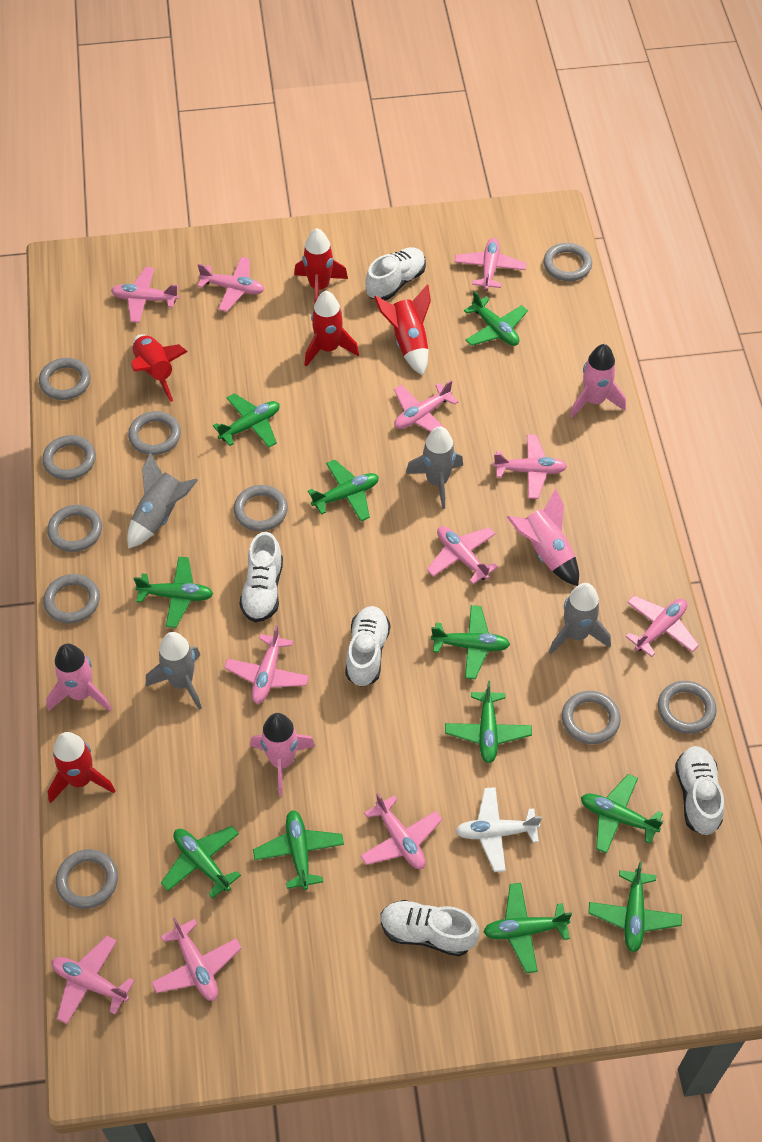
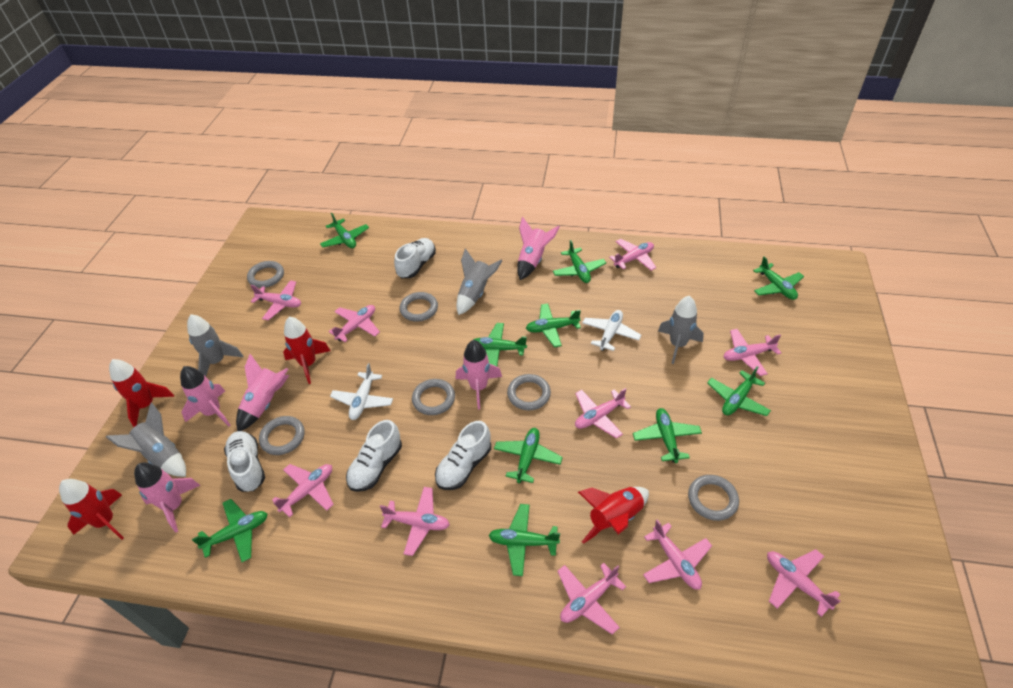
green plane: 11 -> 10
grey ring: 10 -> 6
pink plane: 11 -> 10
pink rocket: 4 -> 5
red rocket: 5 -> 4
white plane: 1 -> 2
white shoe: 5 -> 4

